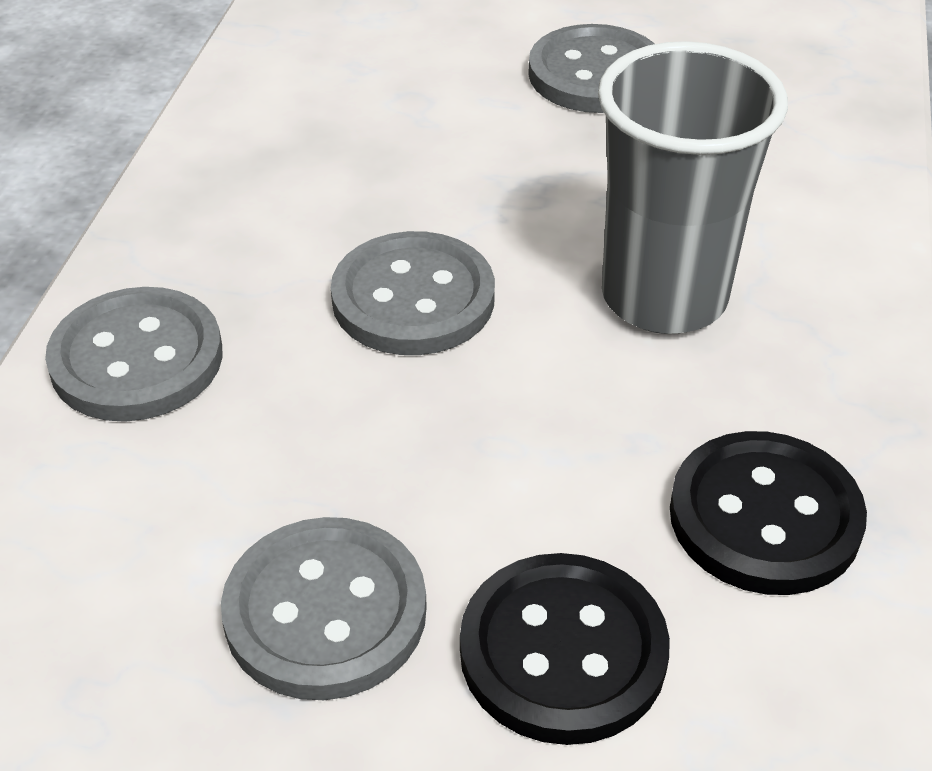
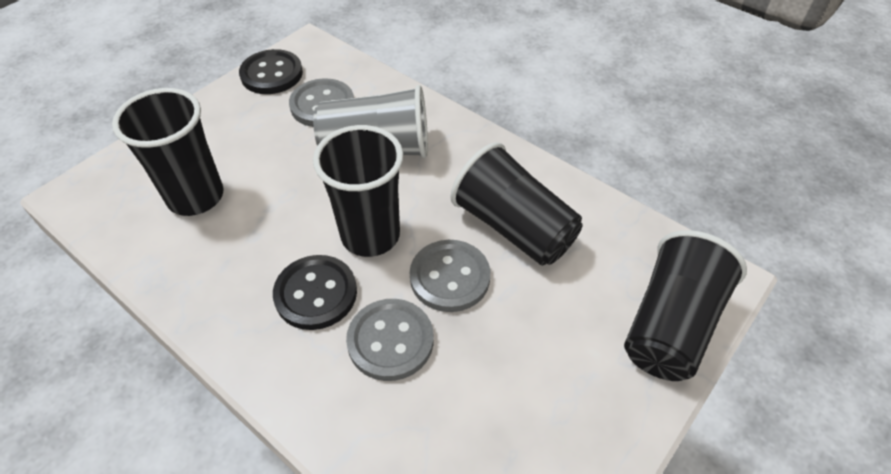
black cup: 0 -> 4
grey button: 4 -> 3

